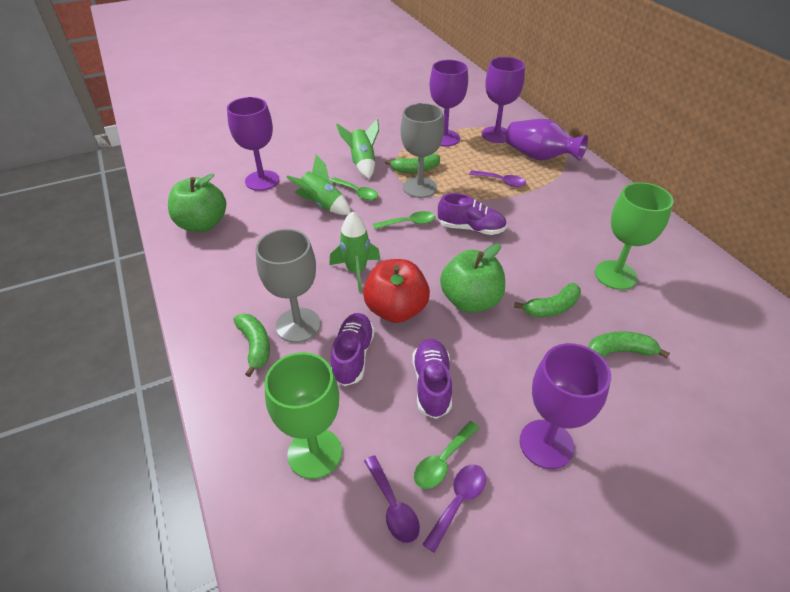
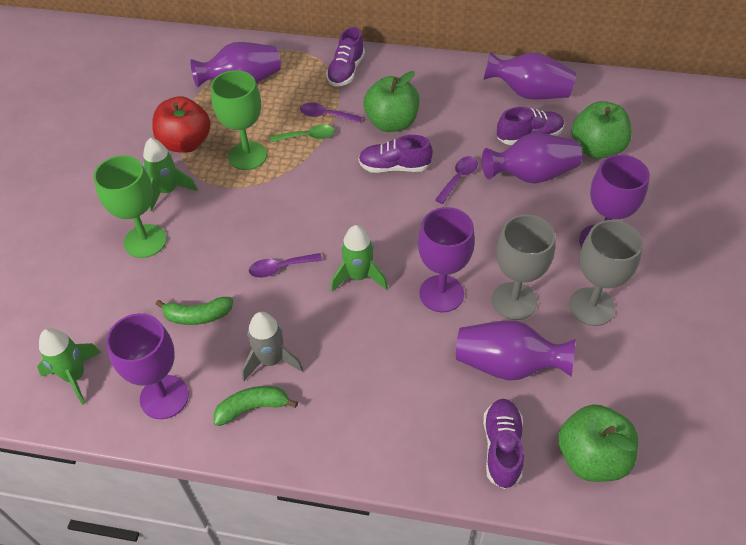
green apple: 2 -> 3
green banana: 4 -> 2
green spoon: 3 -> 1
grey rocket: 0 -> 1
purple goblet: 4 -> 3
purple shoe: 3 -> 4
purple vase: 1 -> 4

